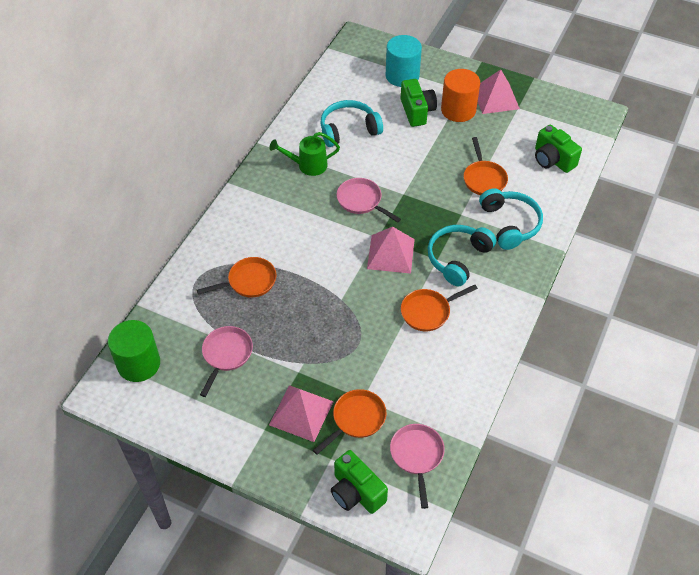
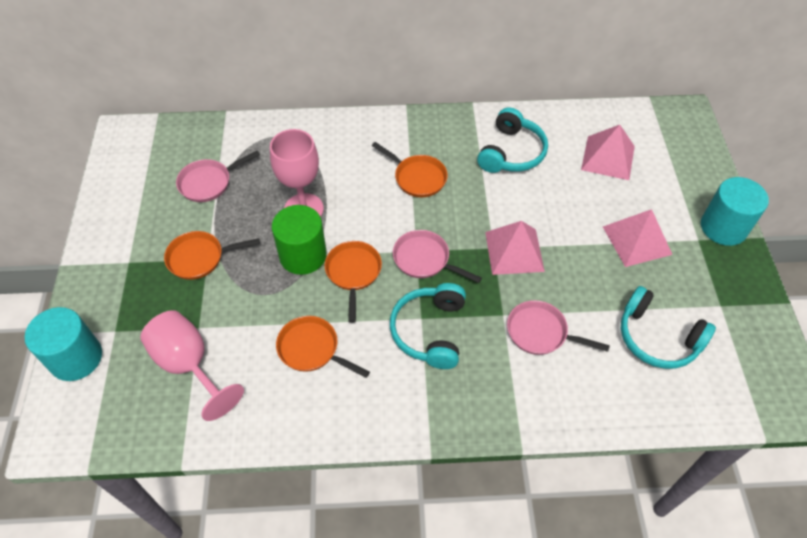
green camera: 3 -> 0
green watering can: 1 -> 0
orange cylinder: 1 -> 0
pink goblet: 0 -> 2
turquoise cylinder: 1 -> 2

